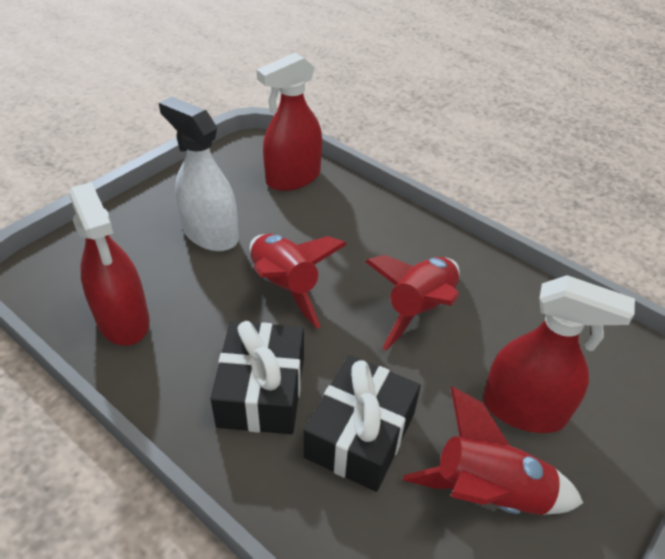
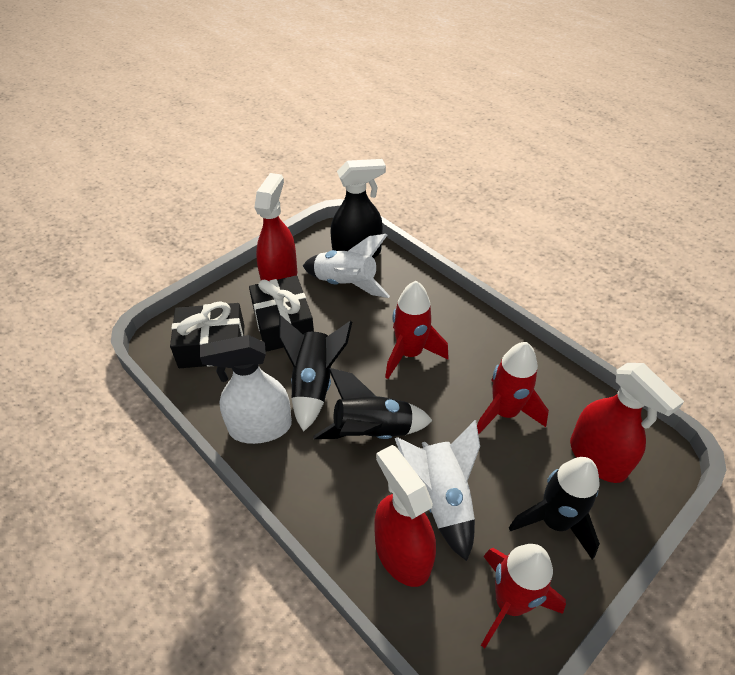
black rocket: 0 -> 3
black spray bottle: 0 -> 1
white rocket: 0 -> 2

